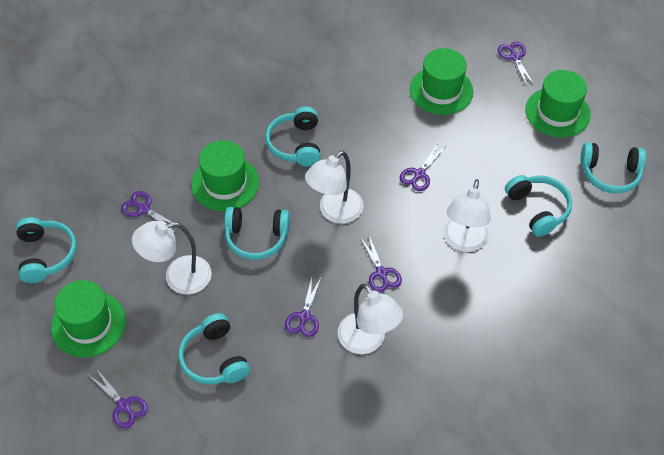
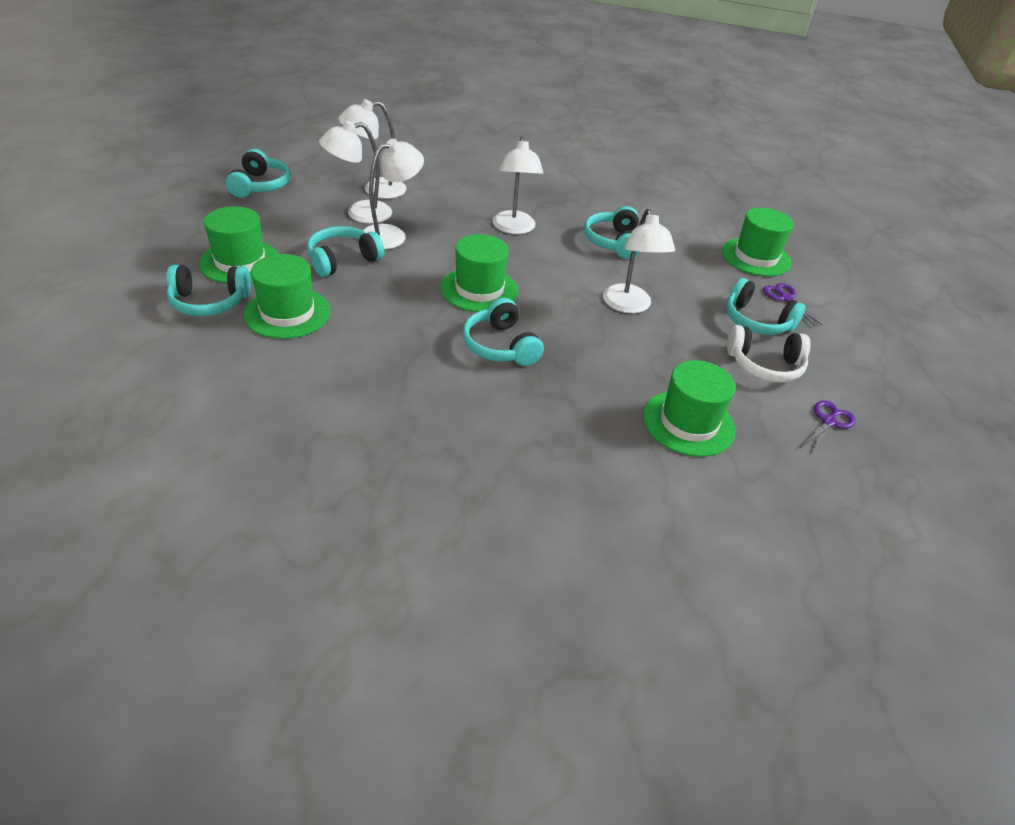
green hat: 4 -> 5
purple scissors: 6 -> 2
white headphones: 0 -> 1
white lamp: 4 -> 5

